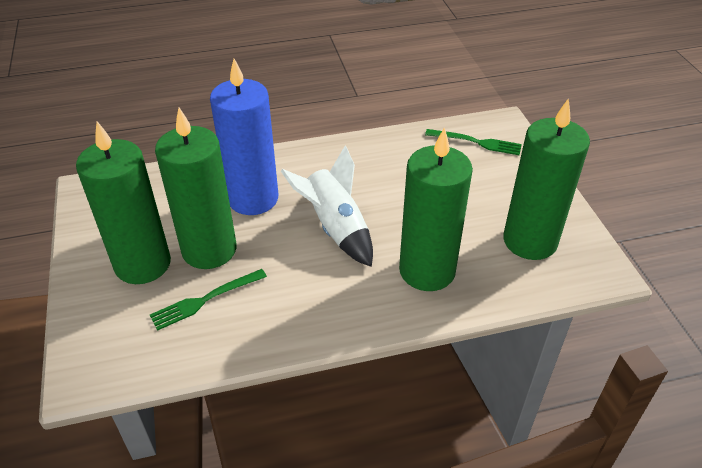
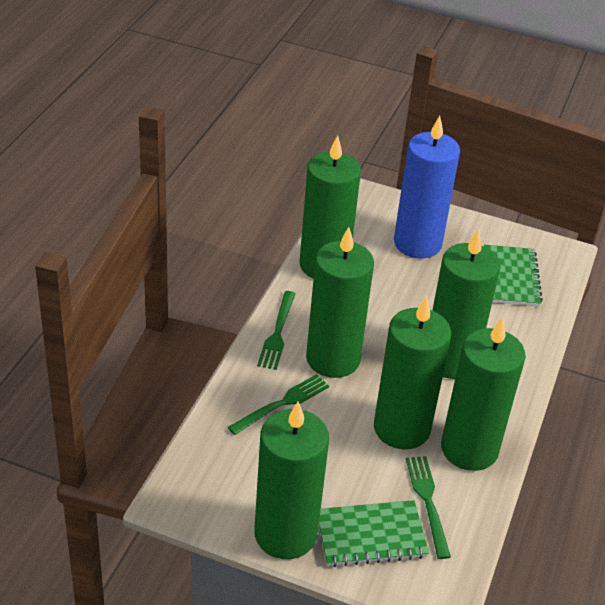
green candle: 4 -> 6
green fork: 2 -> 3
green notebook: 0 -> 2
white rocket: 1 -> 0

